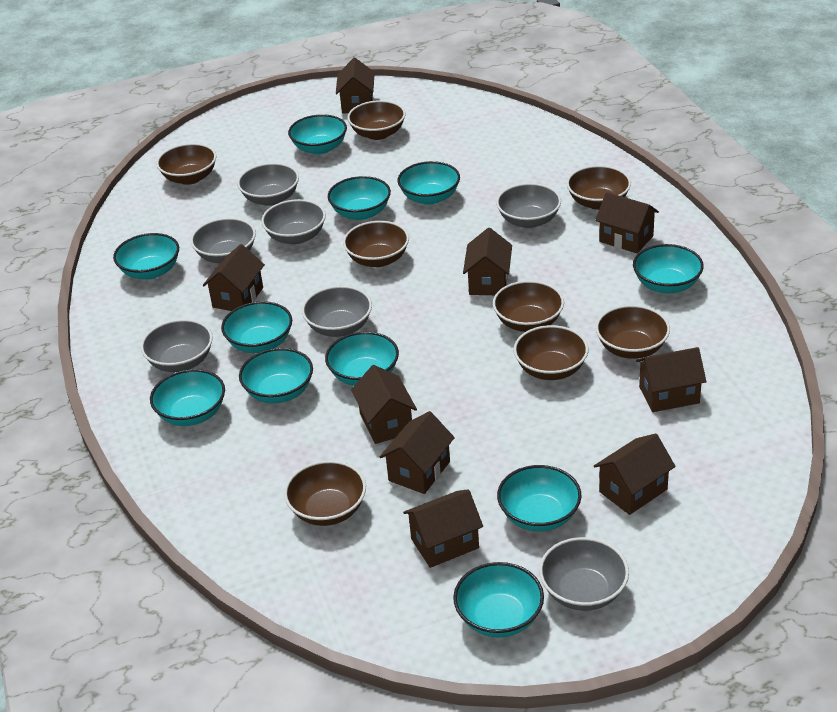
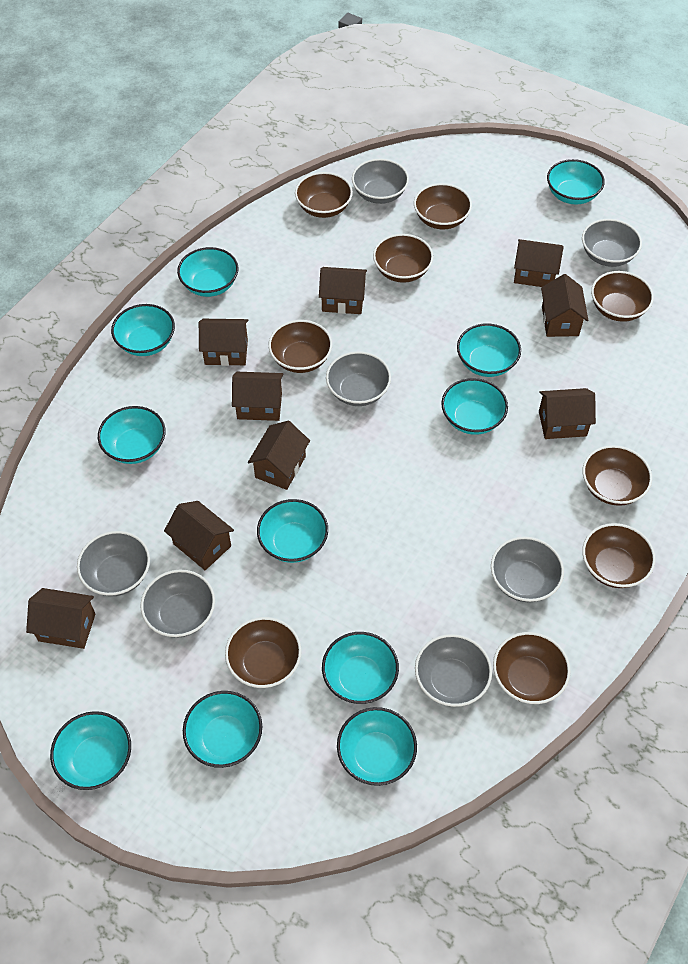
brown bowl: 8 -> 9

